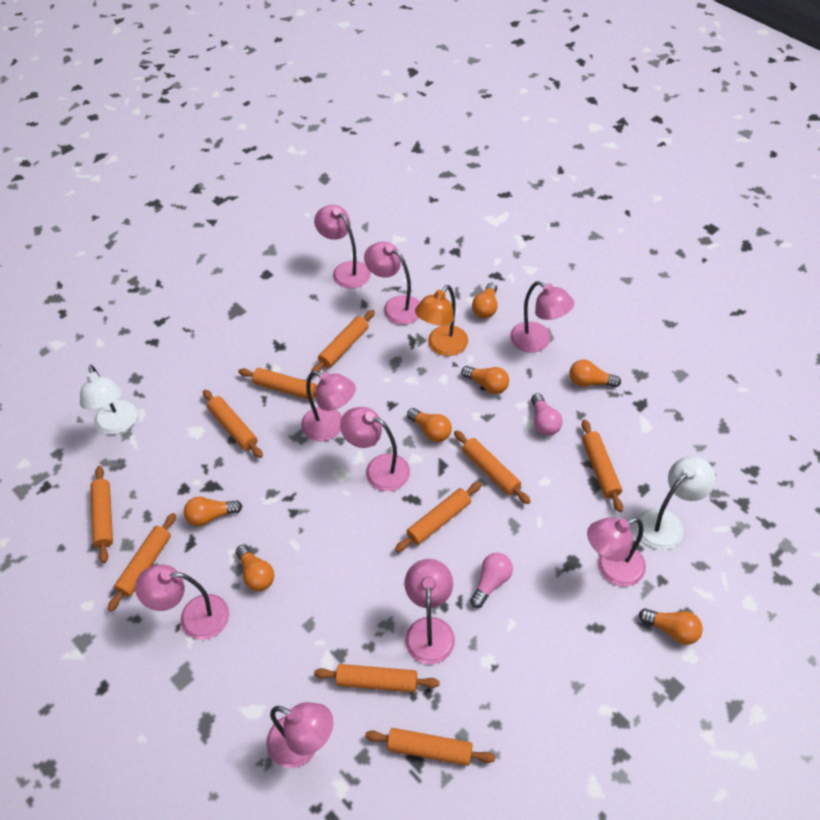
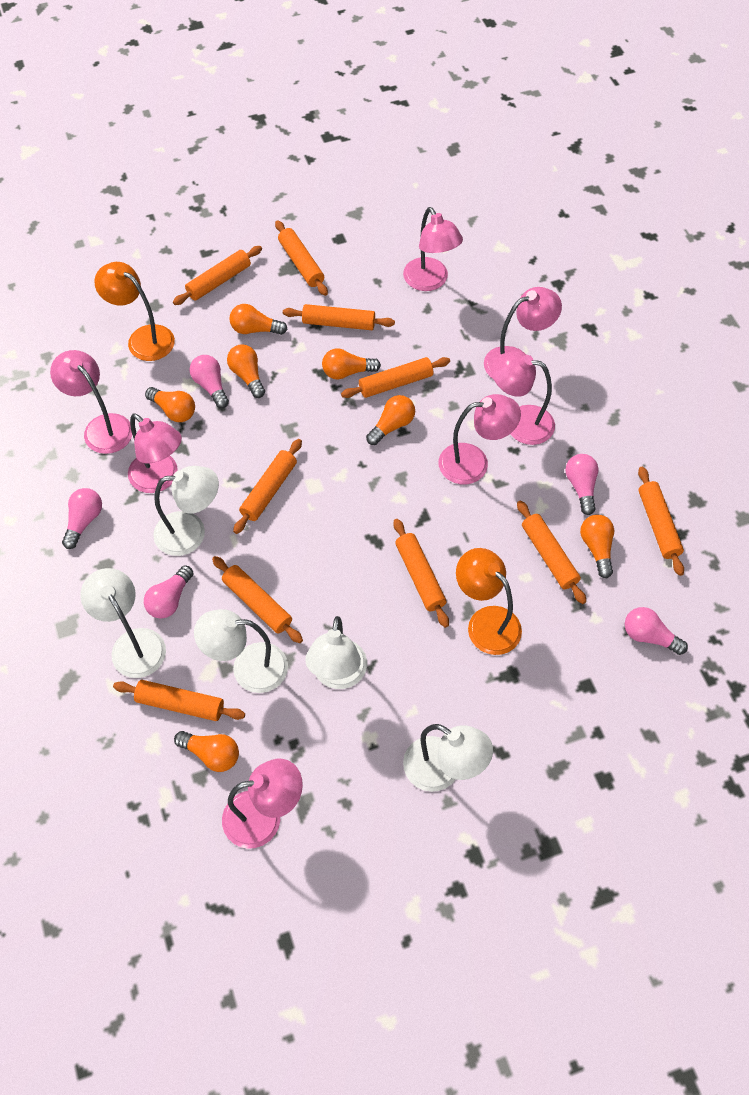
orange lamp: 1 -> 2
pink lamp: 9 -> 7
pink light bulb: 2 -> 5
white lamp: 2 -> 5

